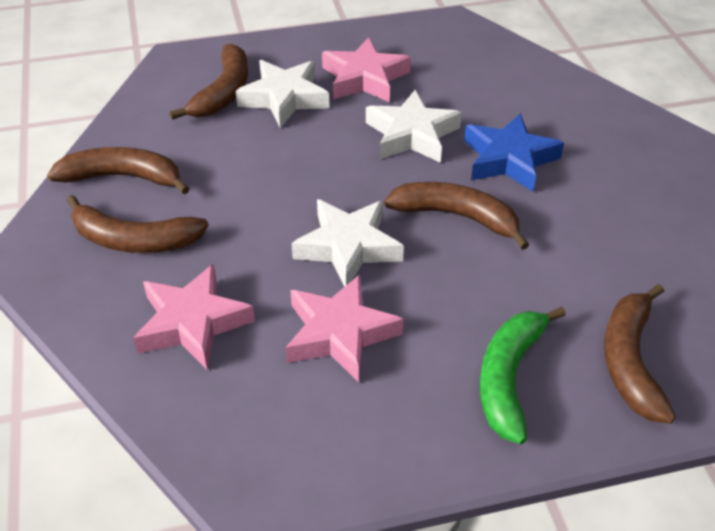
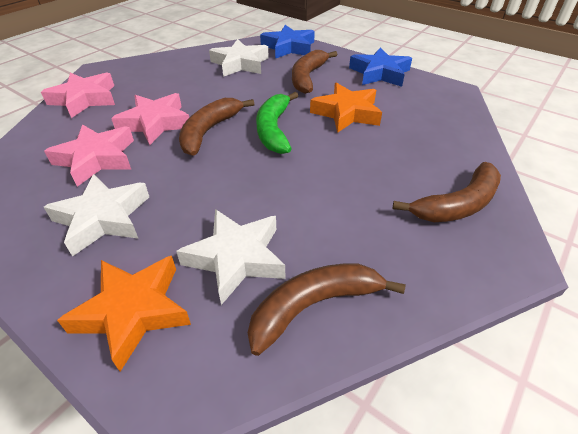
blue star: 1 -> 2
brown banana: 5 -> 4
orange star: 0 -> 2

